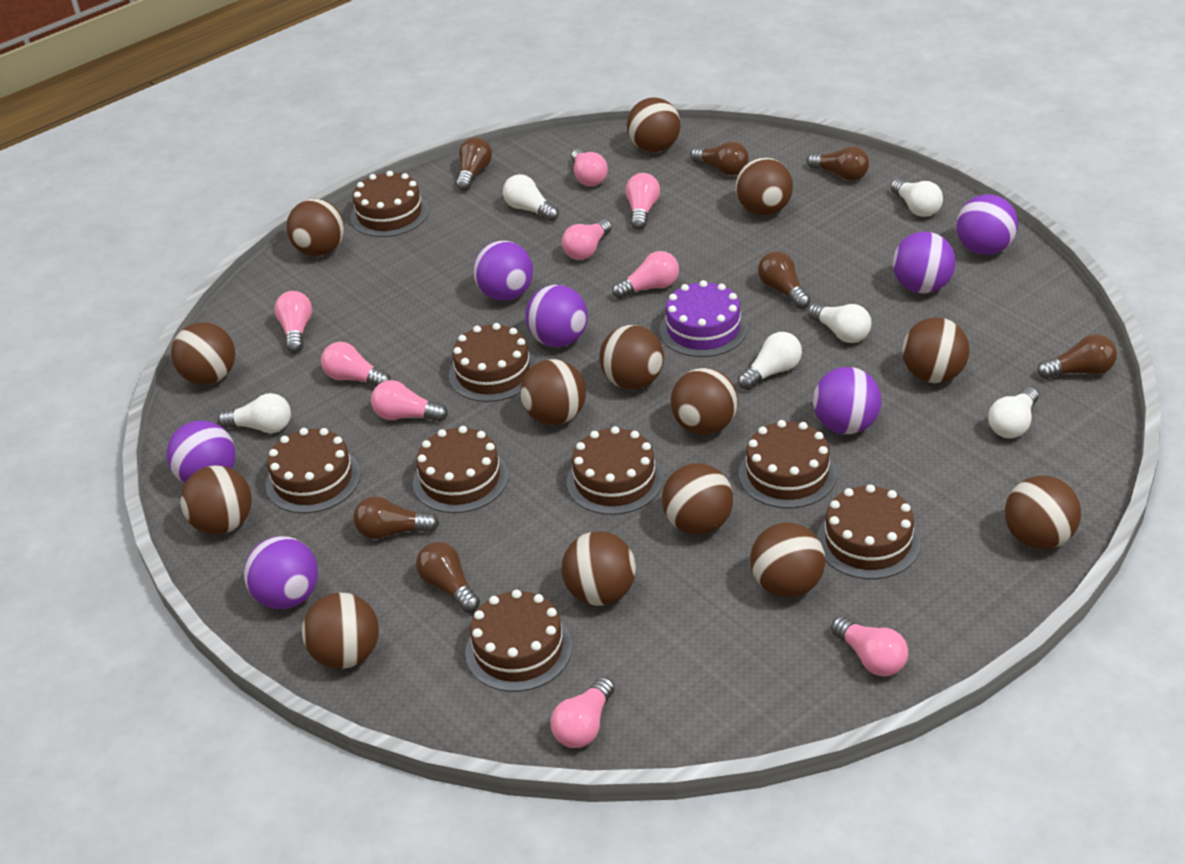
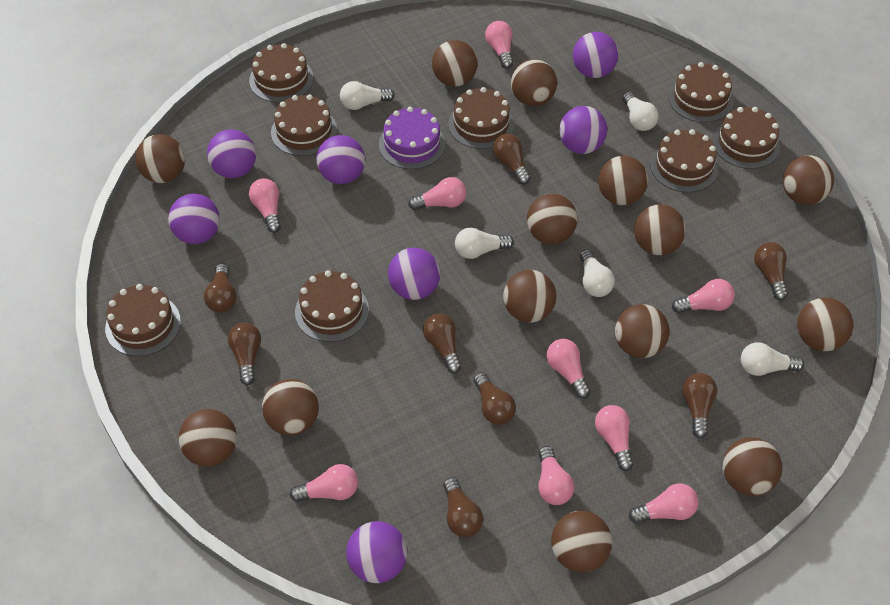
brown light bulb: 7 -> 8
white light bulb: 6 -> 5

